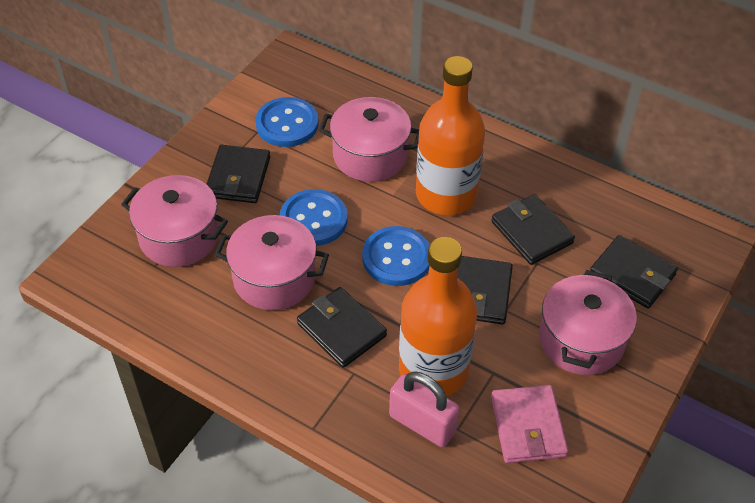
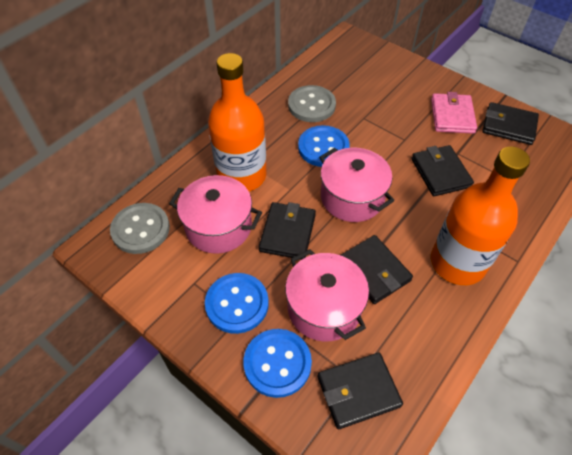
grey button: 0 -> 2
pink padlock: 1 -> 0
pink pot: 4 -> 3

